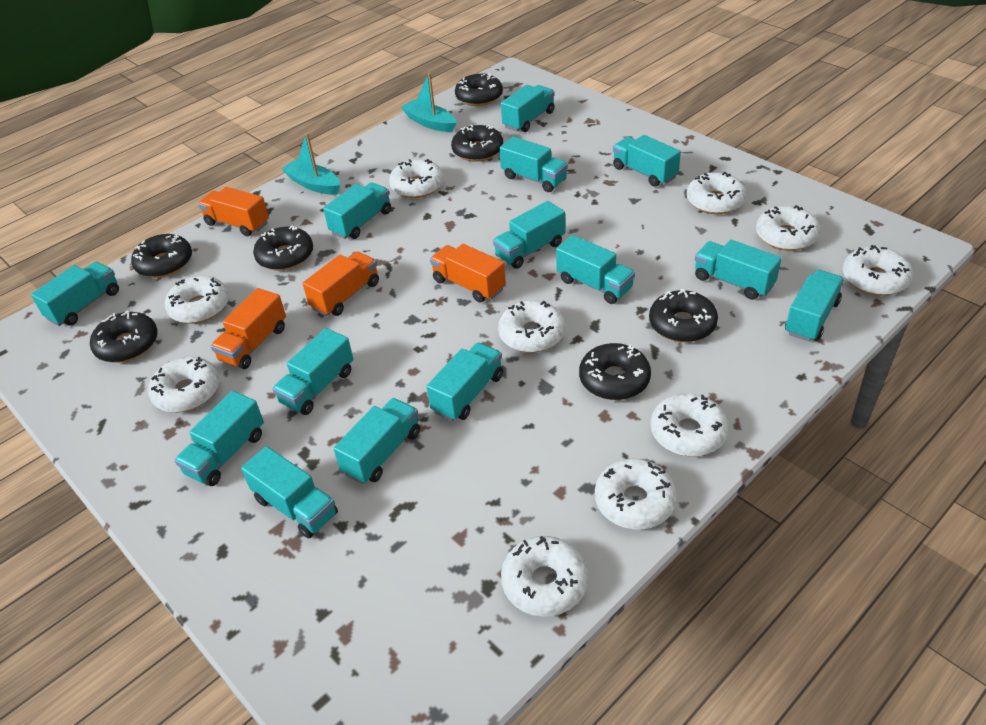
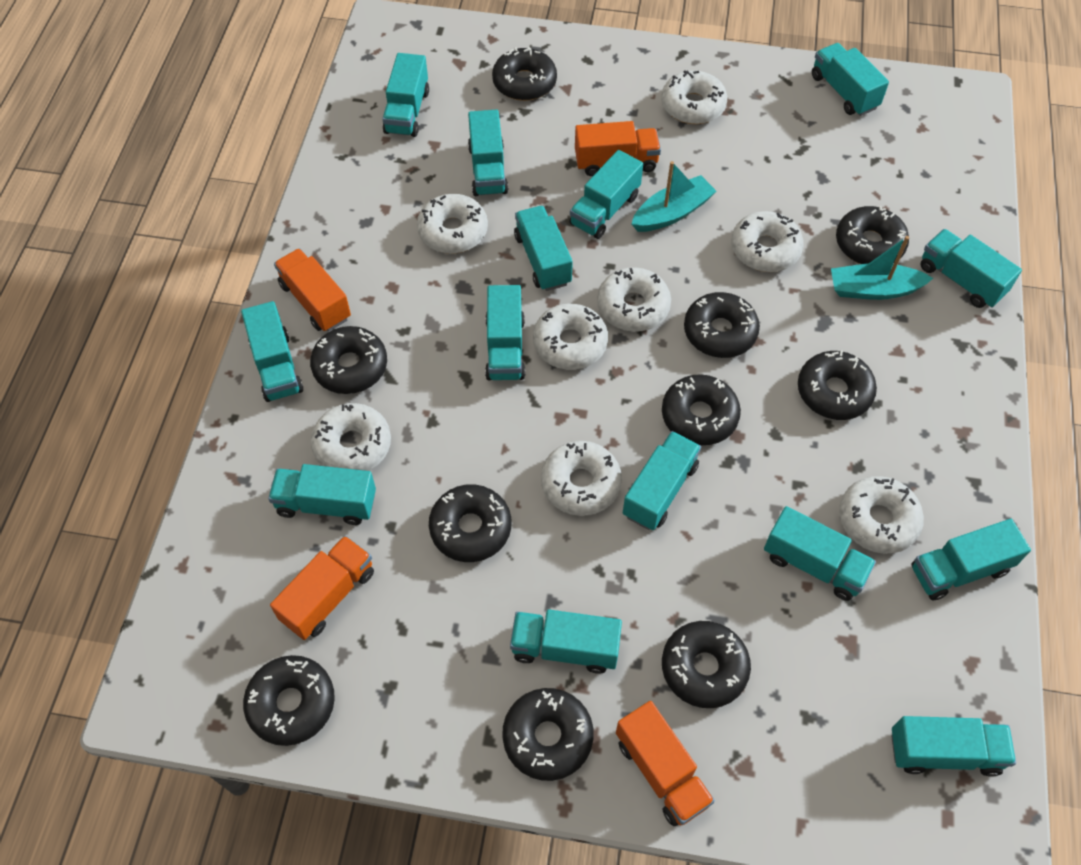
black donut: 7 -> 10
white donut: 10 -> 8

